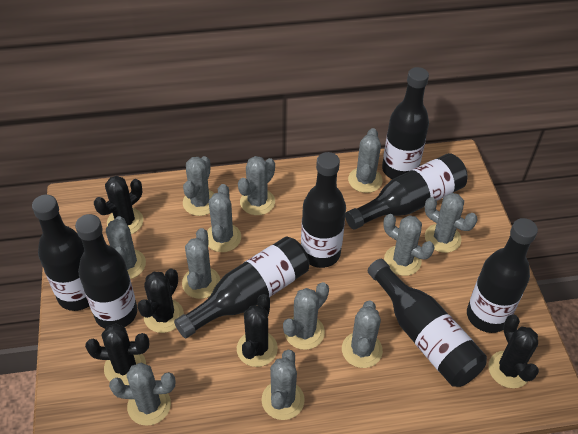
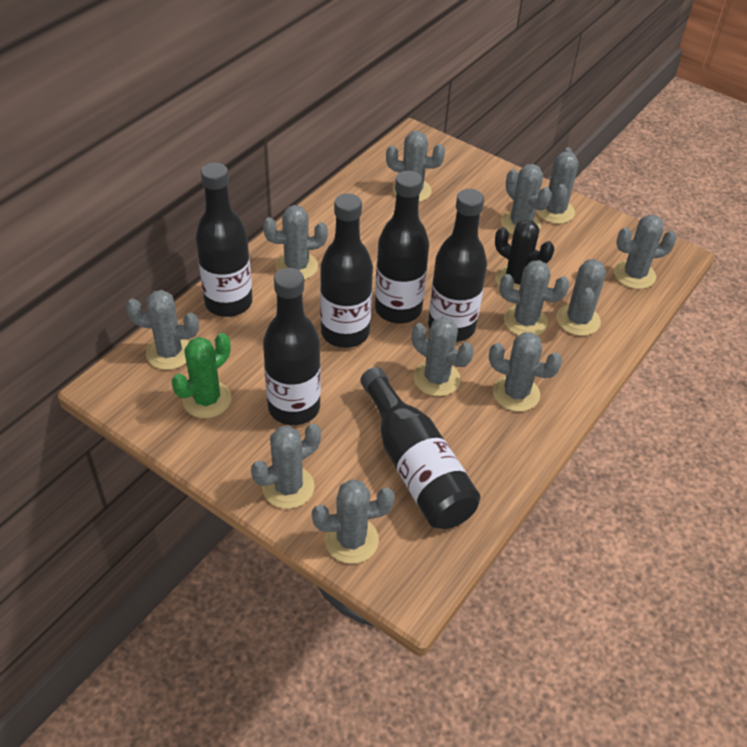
black bottle: 8 -> 6
black cactus: 5 -> 1
green cactus: 0 -> 1

